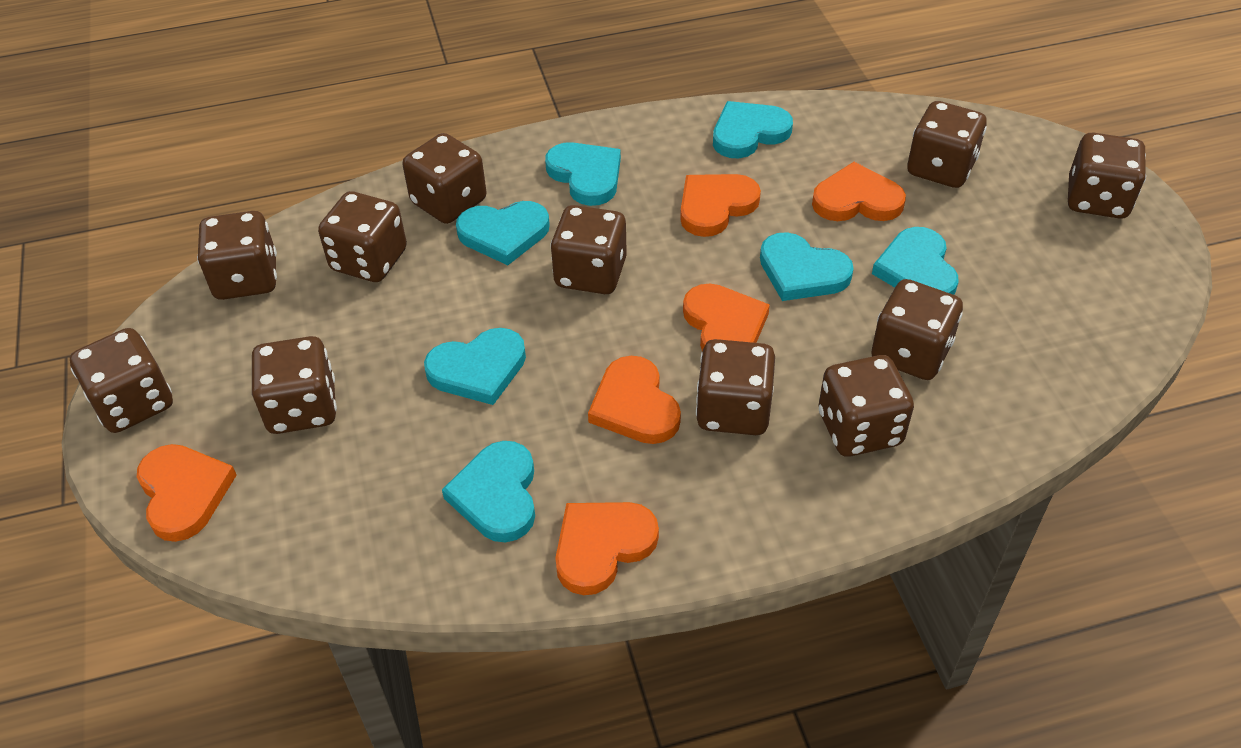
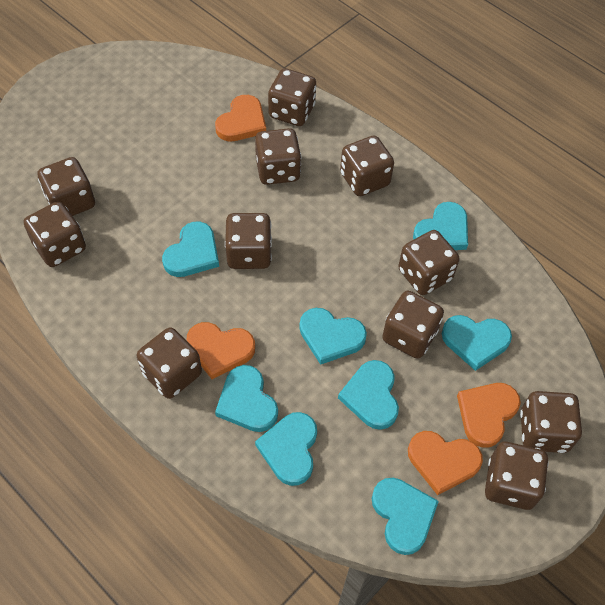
orange heart: 6 -> 4
turquoise heart: 7 -> 8

